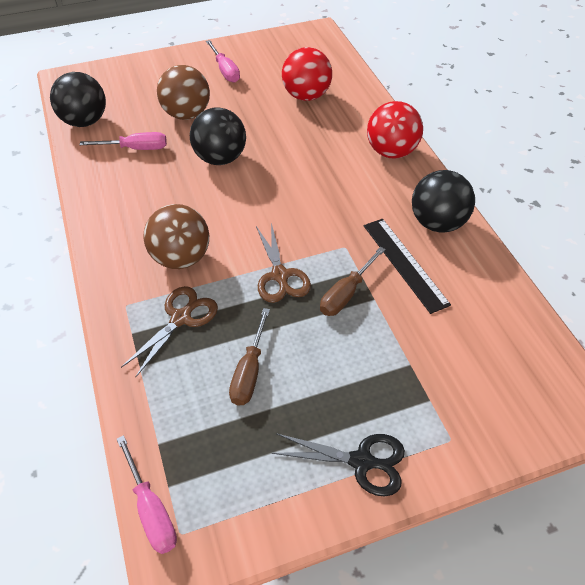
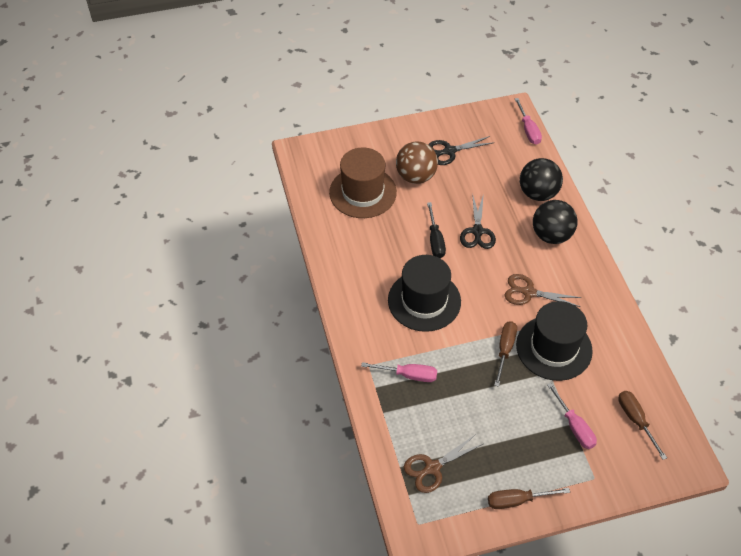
black ball: 3 -> 2
black hat: 0 -> 2
black ruler: 1 -> 0
black scissors: 1 -> 2
black screwdriver: 0 -> 1
brown ball: 2 -> 1
brown hat: 0 -> 1
brown screwdriver: 2 -> 3
red ball: 2 -> 0

